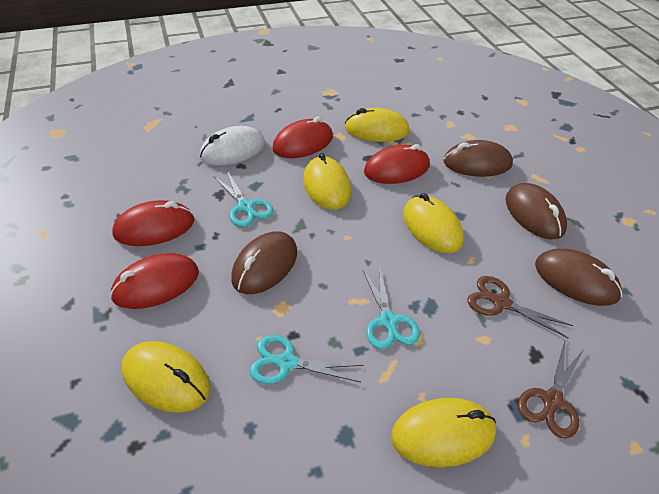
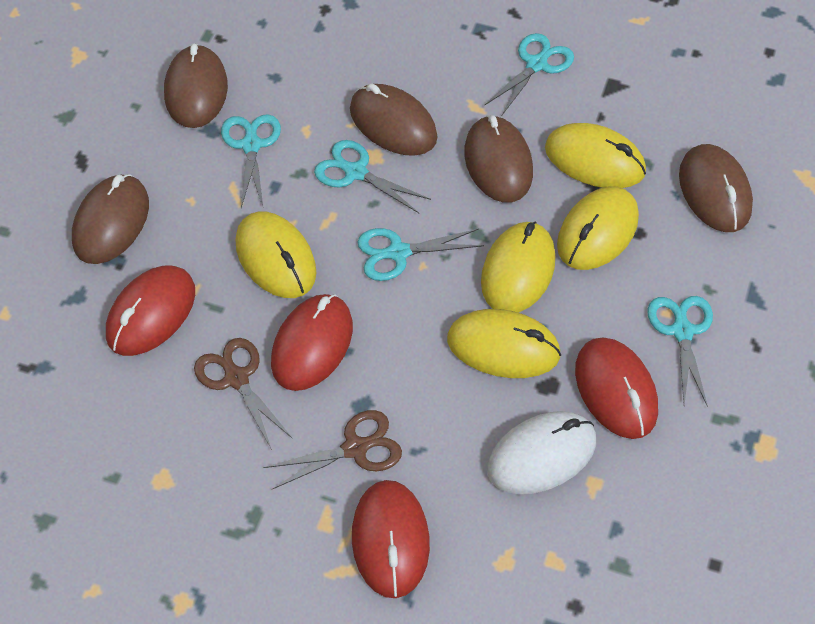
brown mouse: 4 -> 5
turquoise scissors: 3 -> 5

